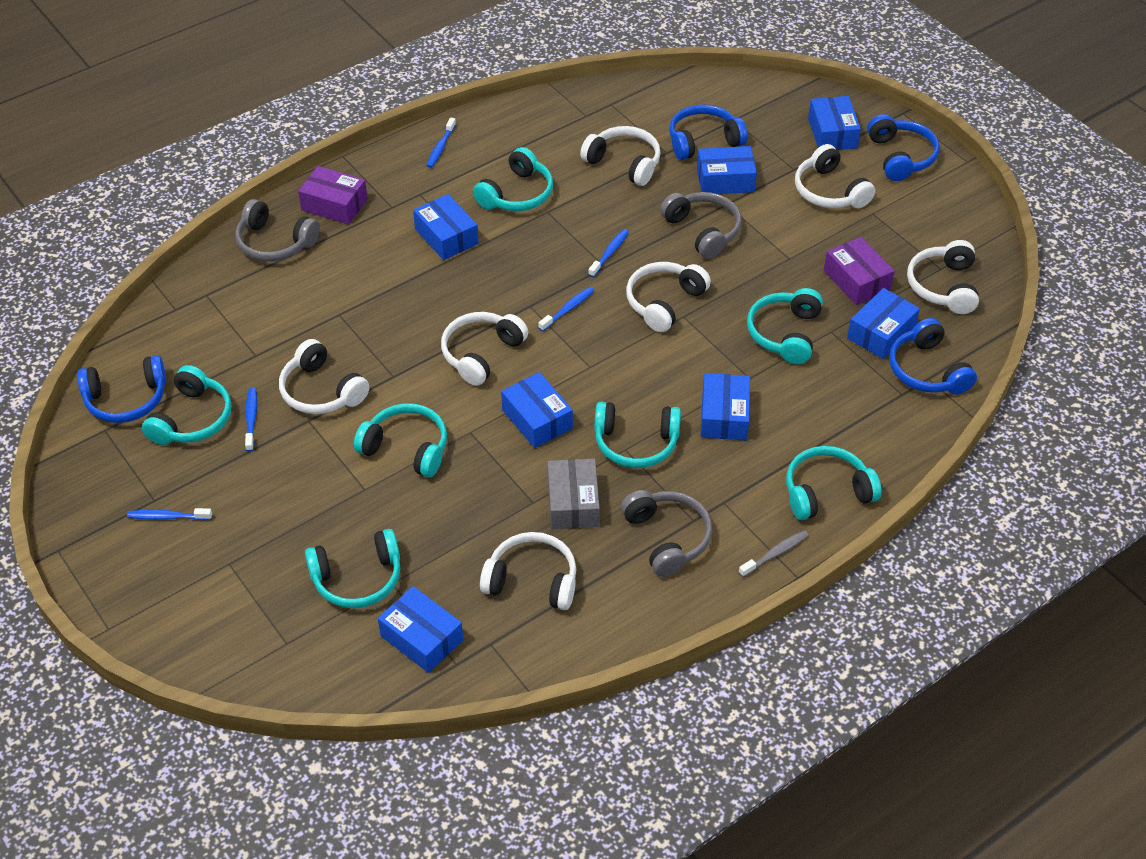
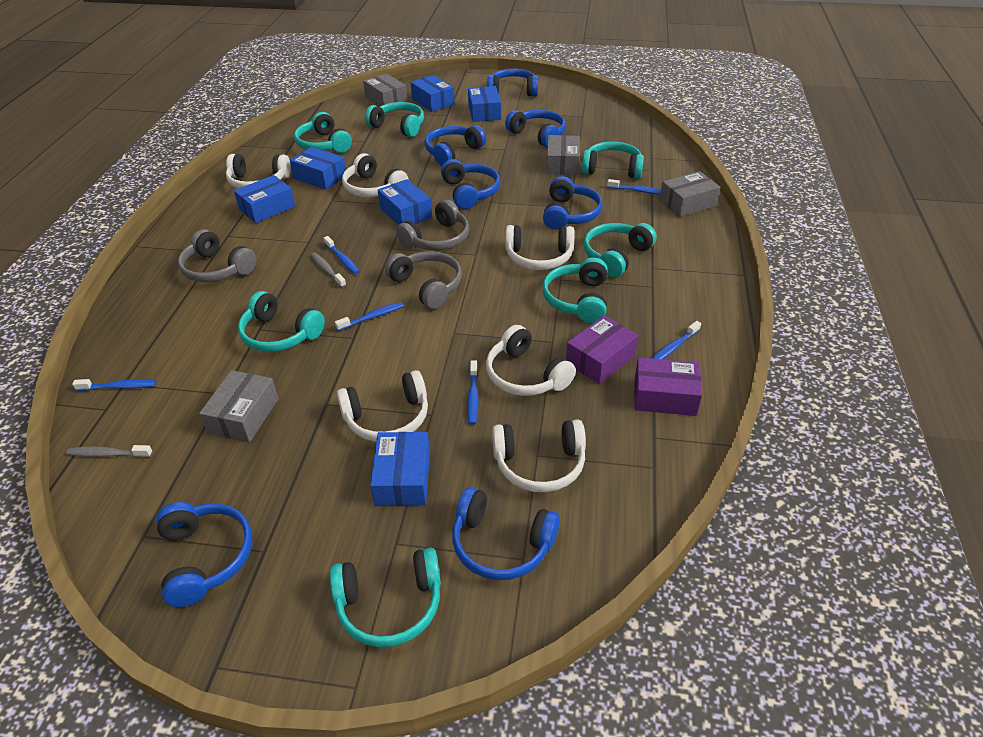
blue box: 7 -> 6
blue headphones: 4 -> 7
blue toothbrush: 5 -> 6
grey box: 1 -> 4
grey toothbrush: 1 -> 2
white headphones: 7 -> 6

